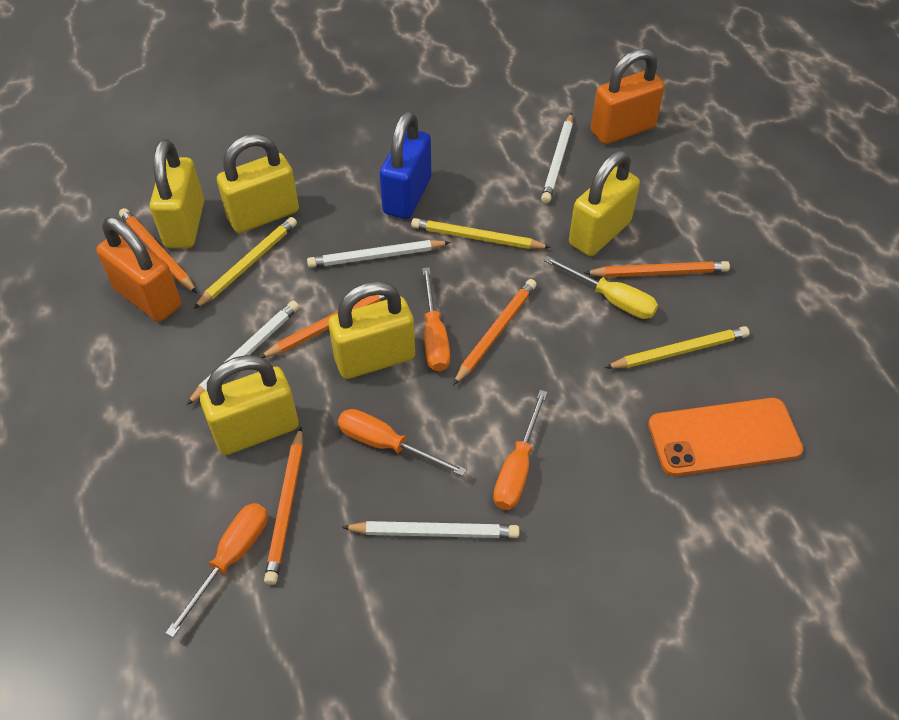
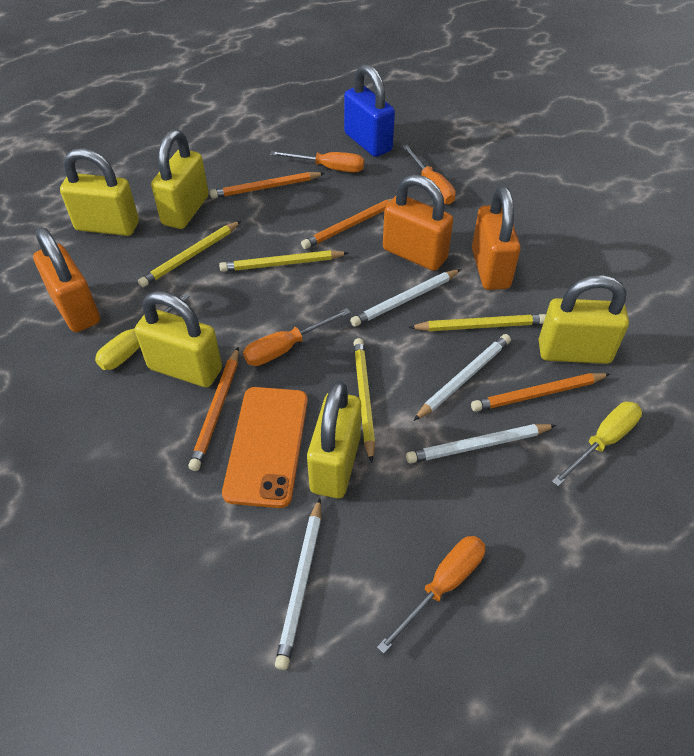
orange padlock: 2 -> 3
orange pencil: 5 -> 4
yellow pencil: 3 -> 4
yellow screwdriver: 1 -> 2

